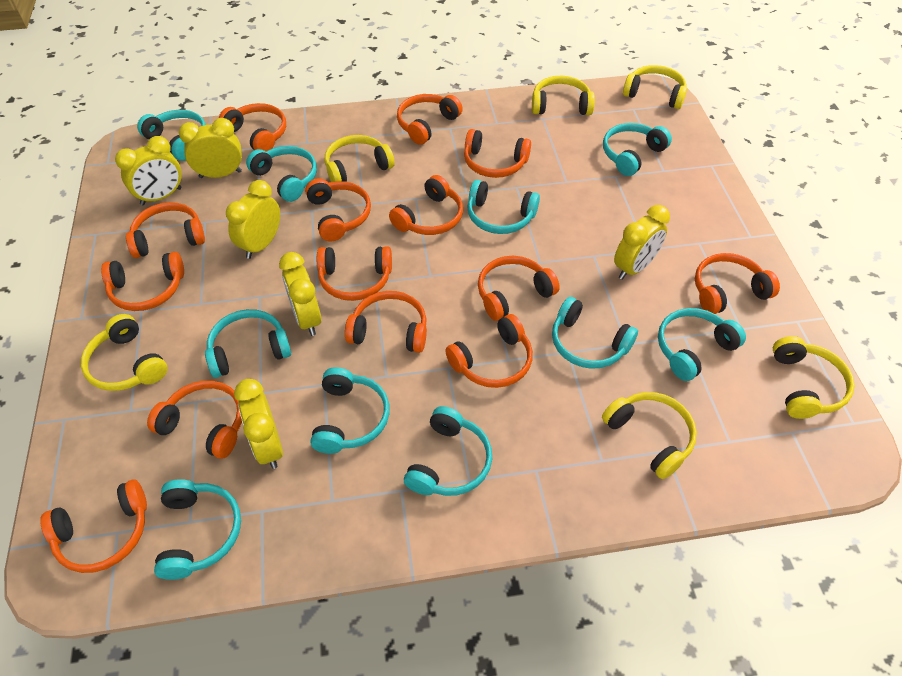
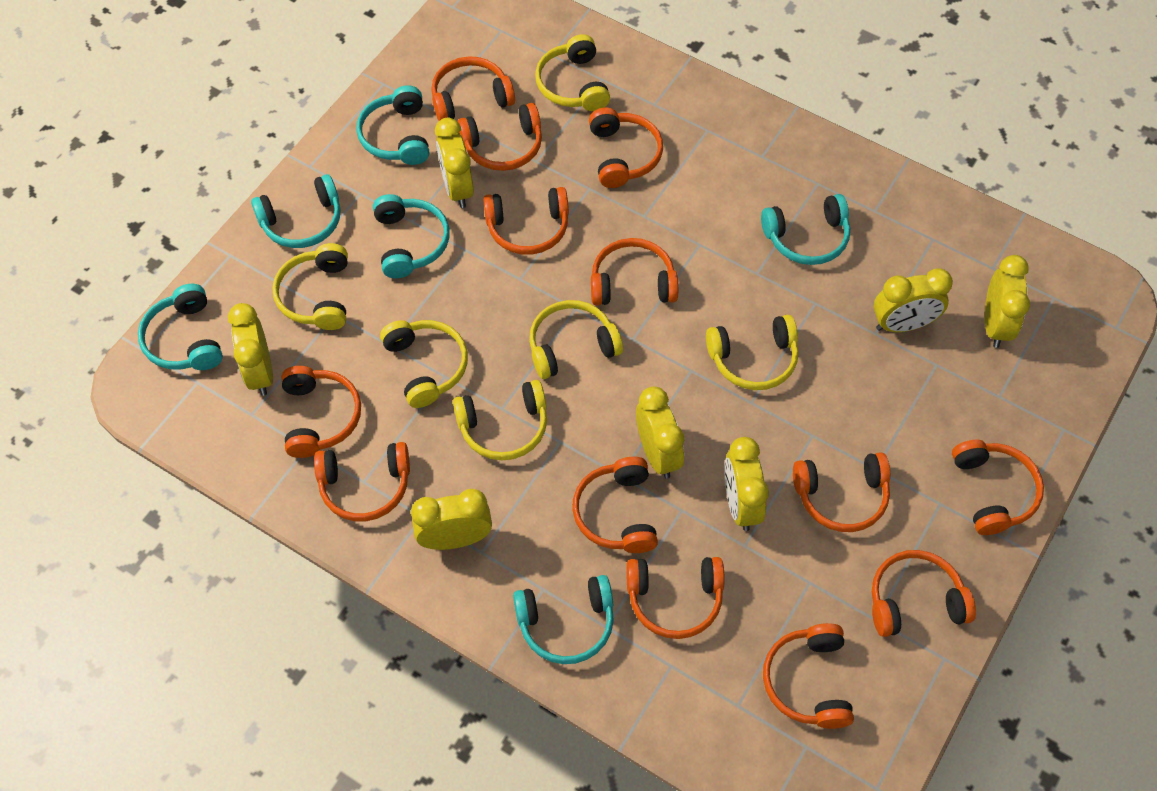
orange headphones: 14 -> 13
turquoise headphones: 10 -> 6
yellow clock: 6 -> 7

